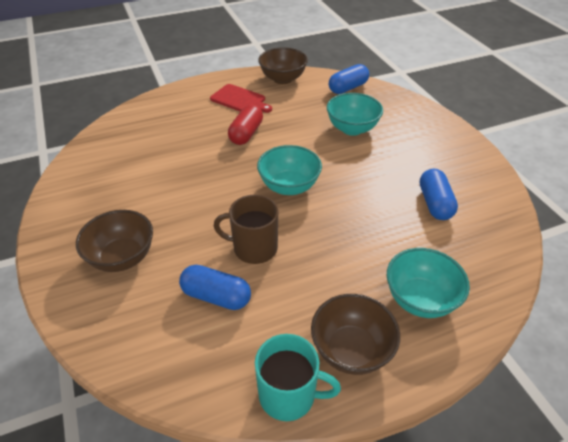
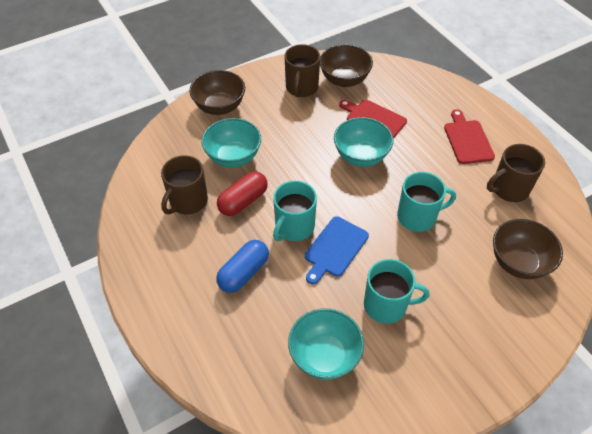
blue capsule: 3 -> 1
blue cutting board: 0 -> 1
brown mug: 1 -> 3
red cutting board: 1 -> 2
turquoise mug: 1 -> 3

